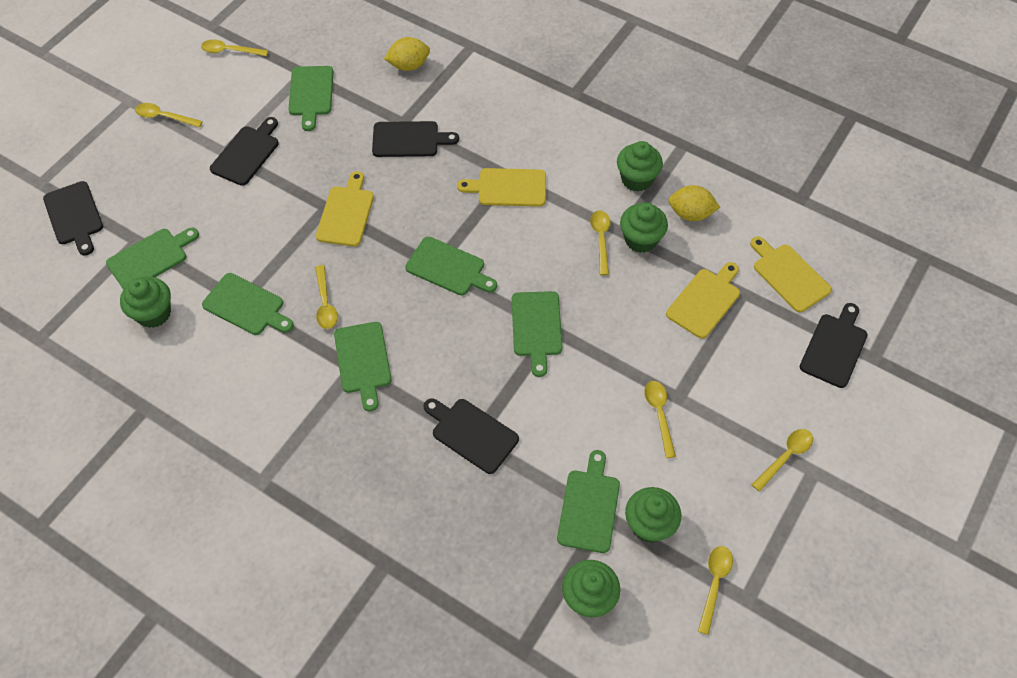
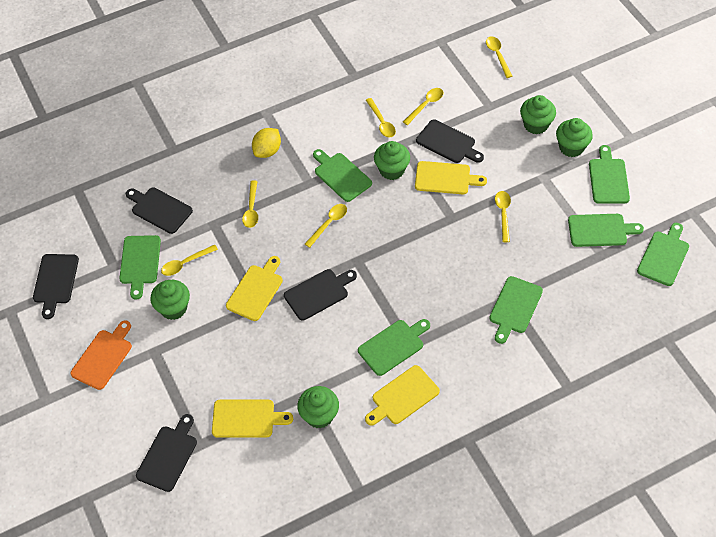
orange cutting board: 0 -> 1
yellow lemon: 2 -> 1

